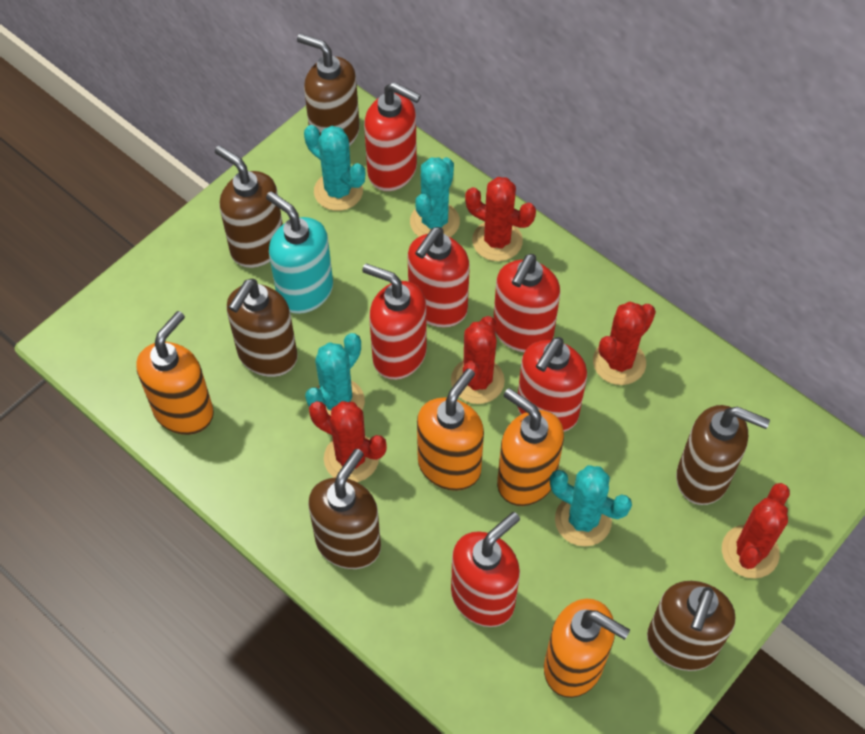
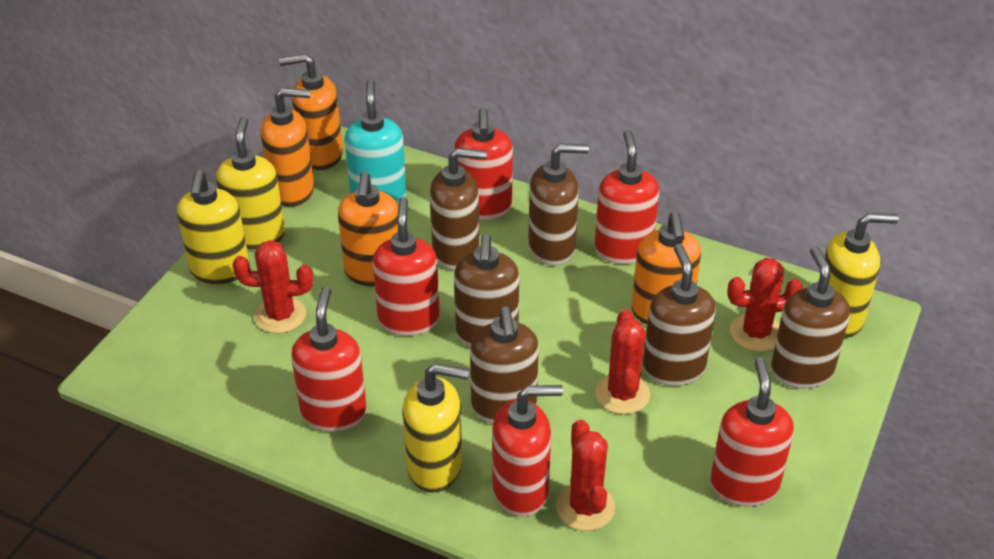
red cactus: 5 -> 4
turquoise cactus: 4 -> 0
yellow soap dispenser: 0 -> 4

